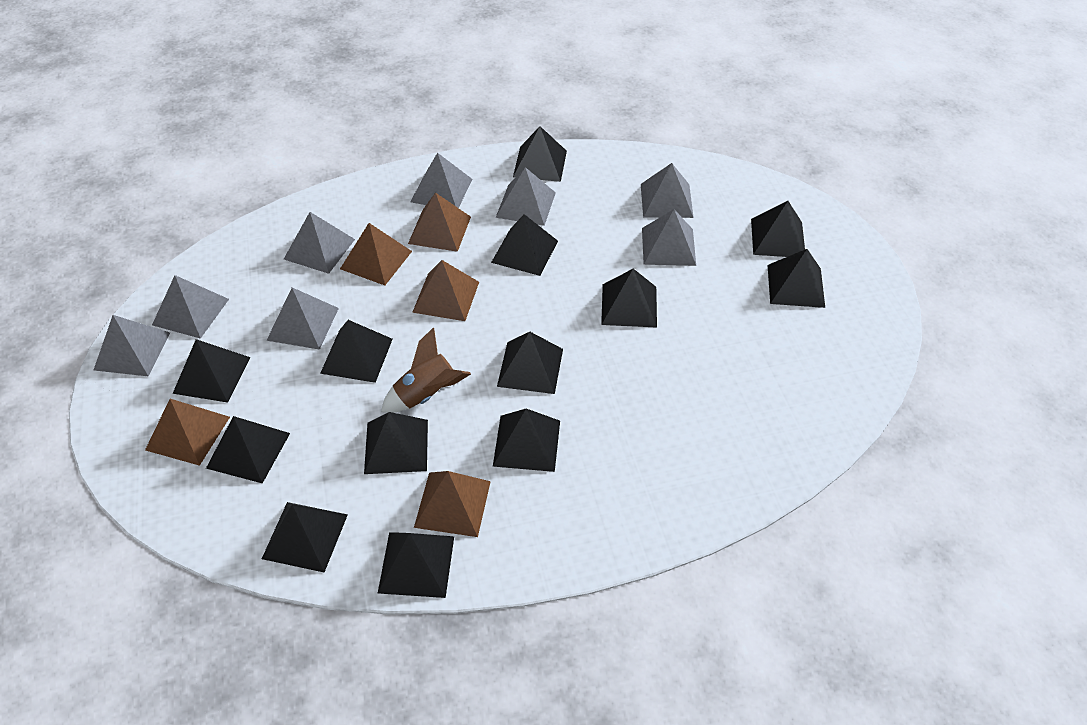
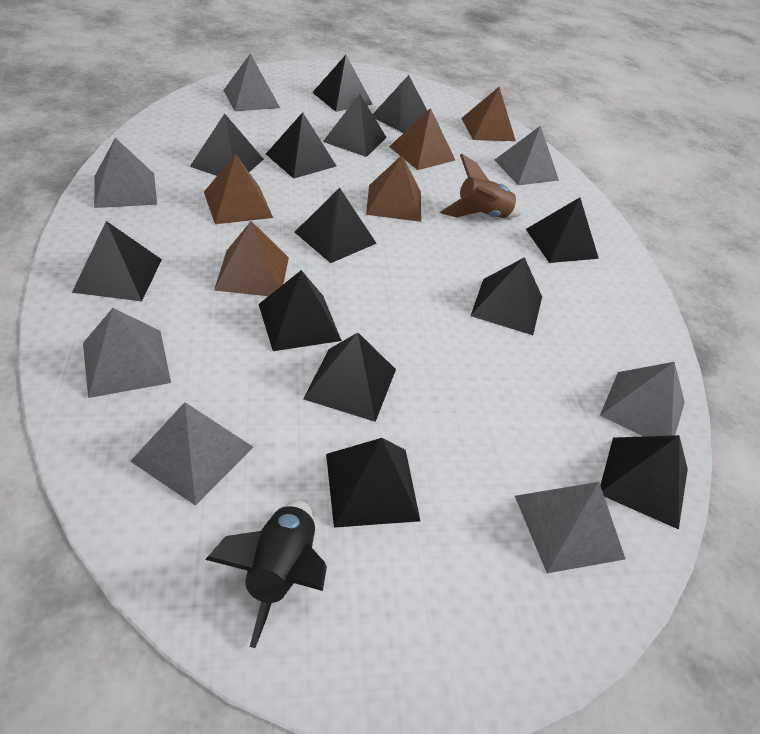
black rocket: 0 -> 1
grey pyramid: 8 -> 7

